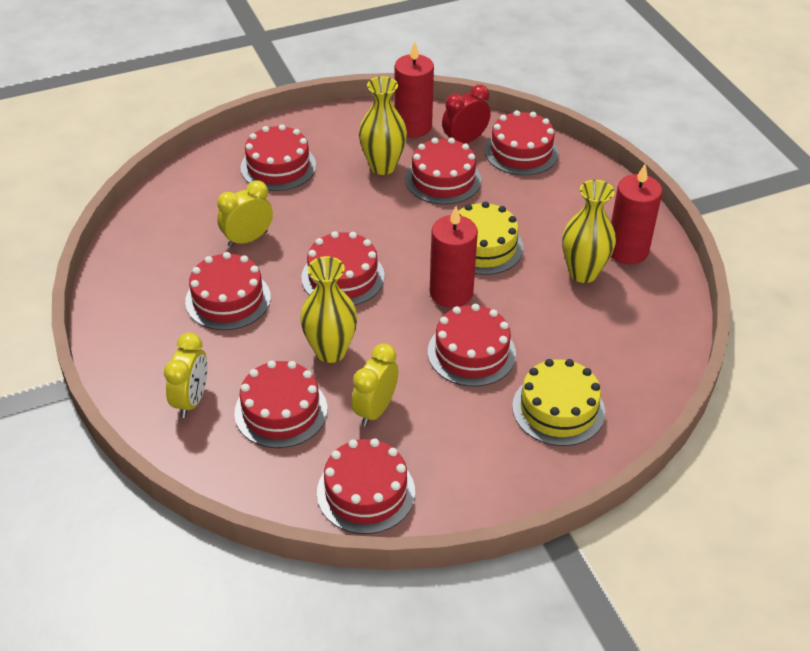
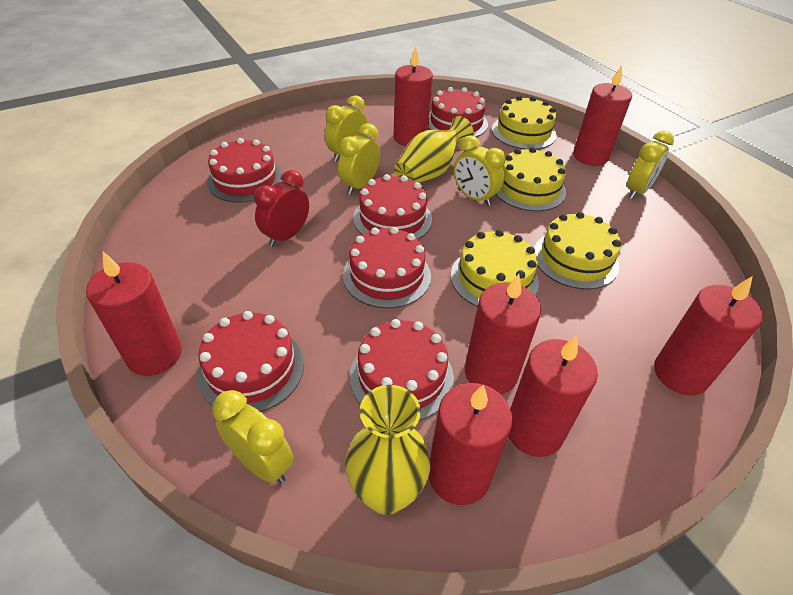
red cake: 8 -> 6
red candle: 3 -> 7
yellow cake: 2 -> 4
yellow clock: 3 -> 5
yellow vase: 3 -> 2

